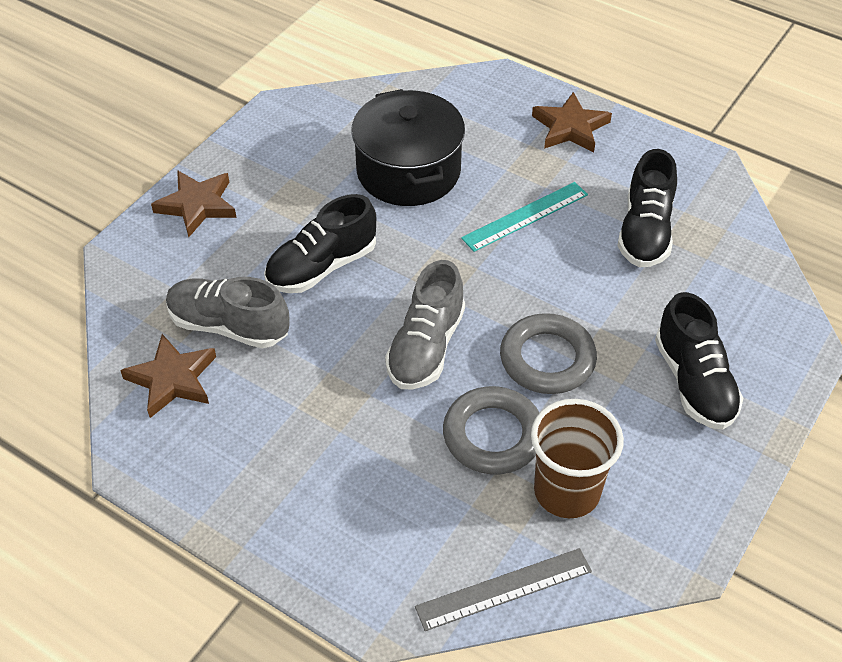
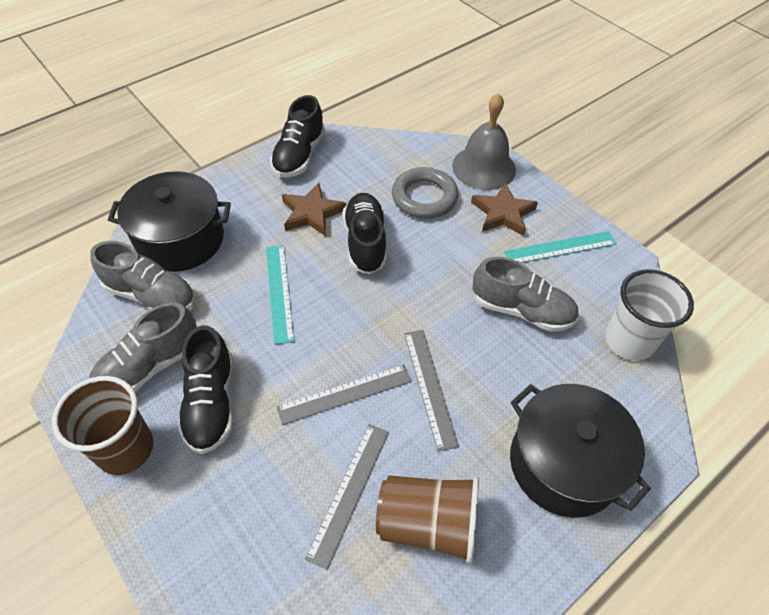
black pot: 1 -> 2
brown cup: 1 -> 2
brown star: 3 -> 2
grey bell: 0 -> 1
grey ring: 2 -> 1
grey ruler: 1 -> 3
grey shoe: 2 -> 3
turquoise ruler: 1 -> 2
white cup: 0 -> 1

